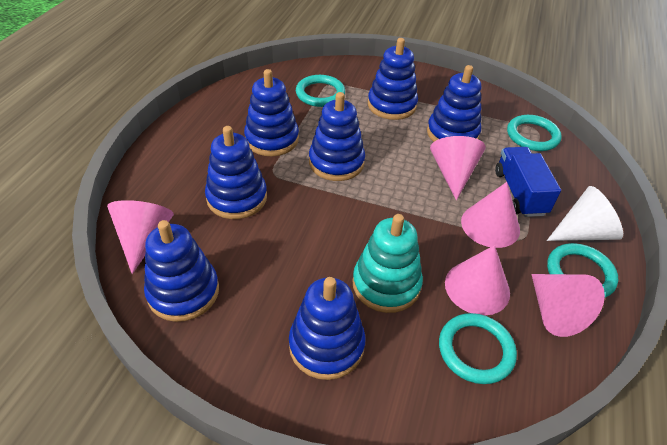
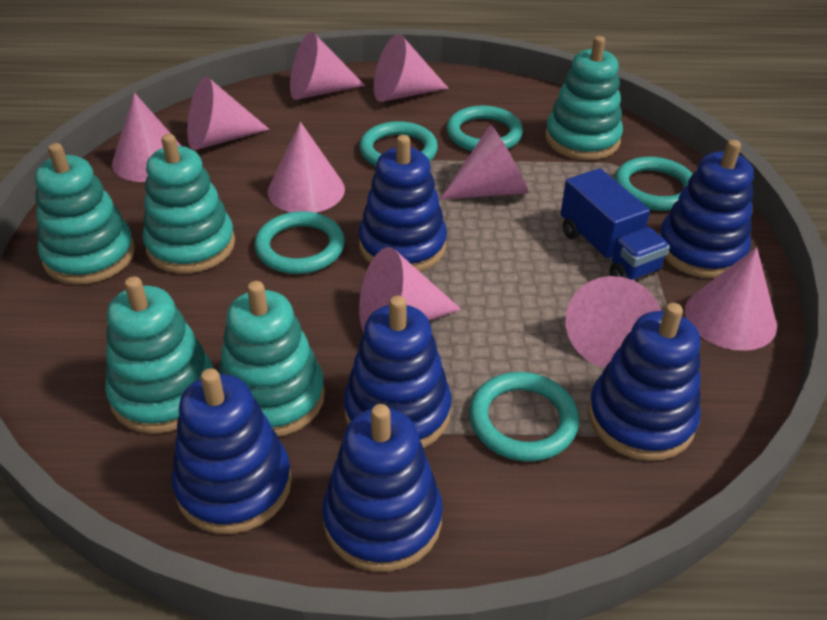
blue stacking toy: 7 -> 6
pink cone: 5 -> 9
turquoise ring: 4 -> 5
turquoise stacking toy: 1 -> 5
white cone: 1 -> 0

